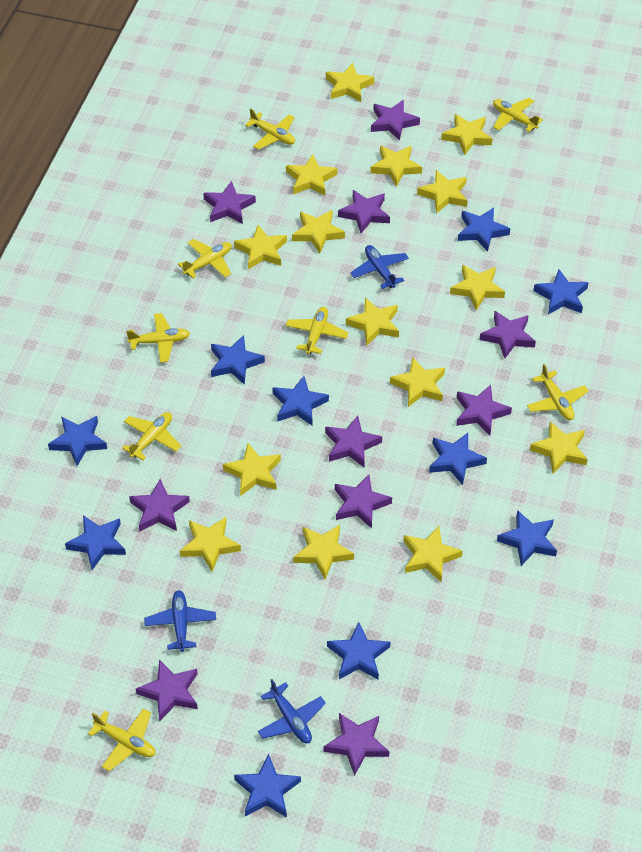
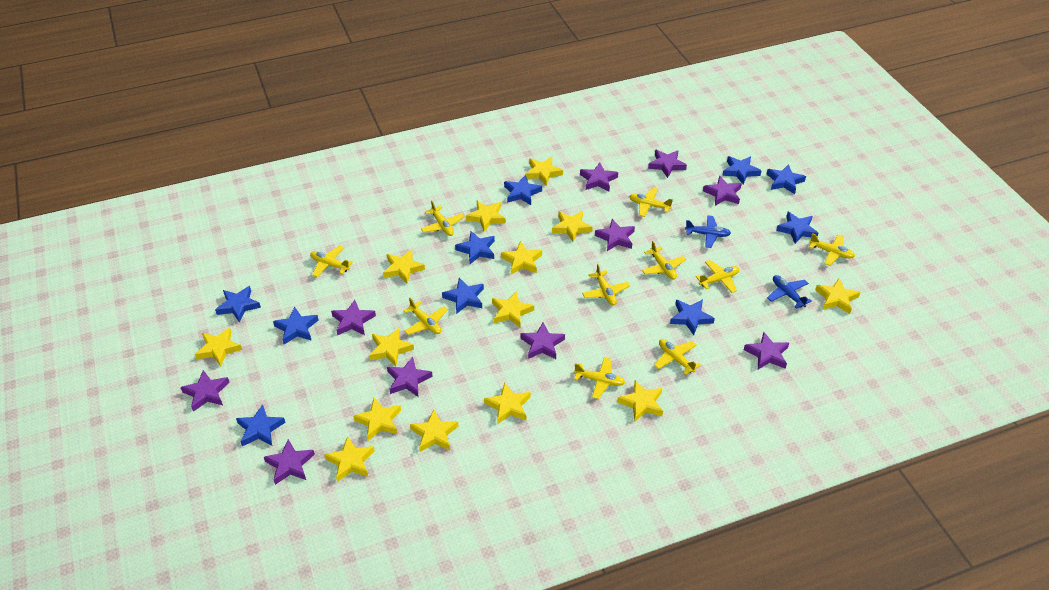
blue plane: 3 -> 2
yellow plane: 8 -> 10
yellow star: 15 -> 14

